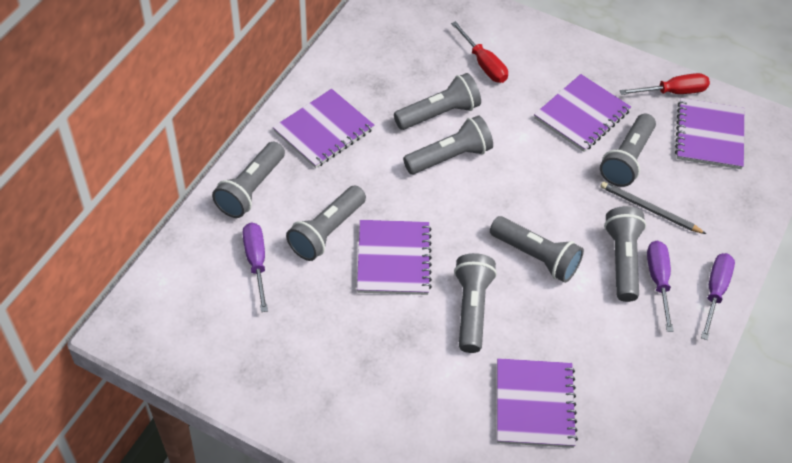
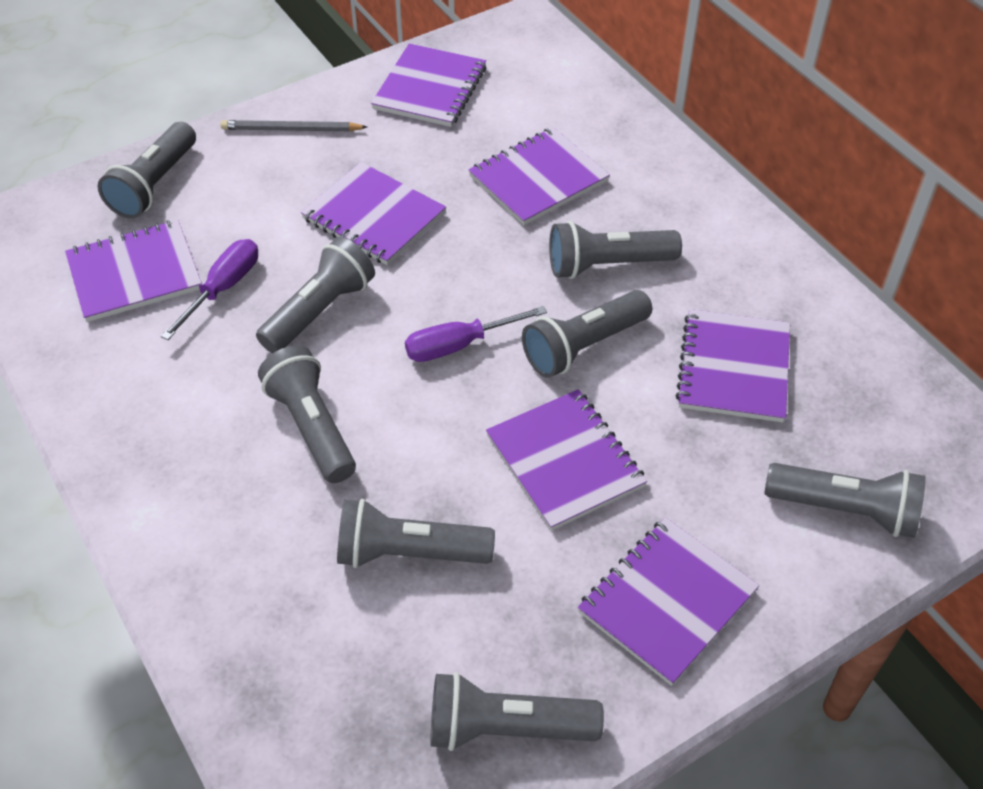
purple notebook: 5 -> 7
purple screwdriver: 3 -> 2
red screwdriver: 2 -> 0

